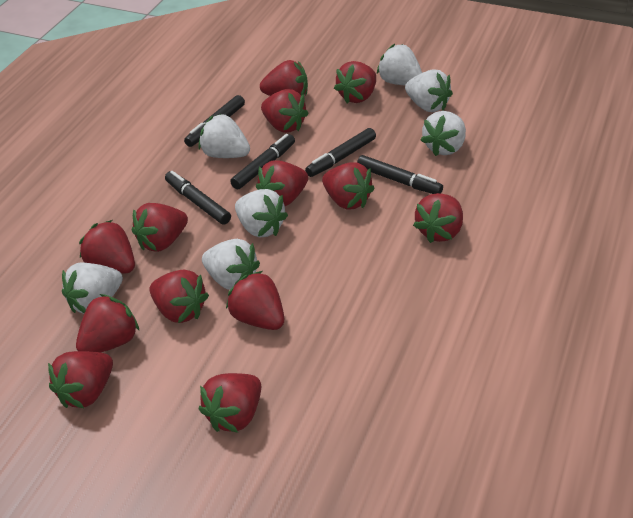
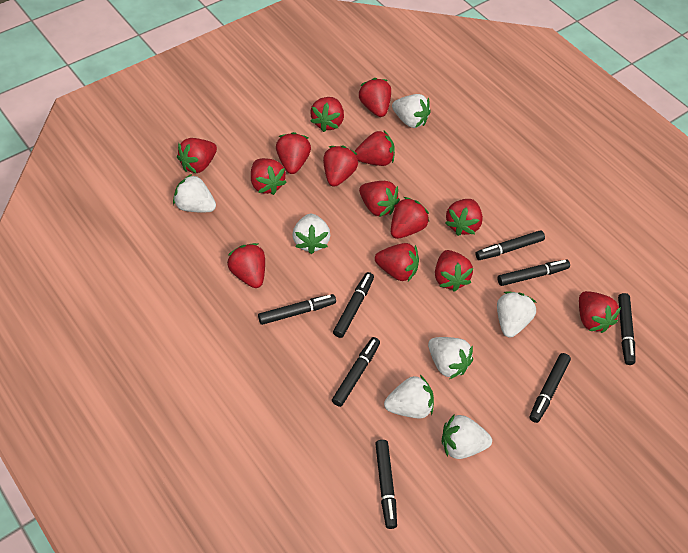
black marker: 5 -> 8
red strawberry: 13 -> 14

